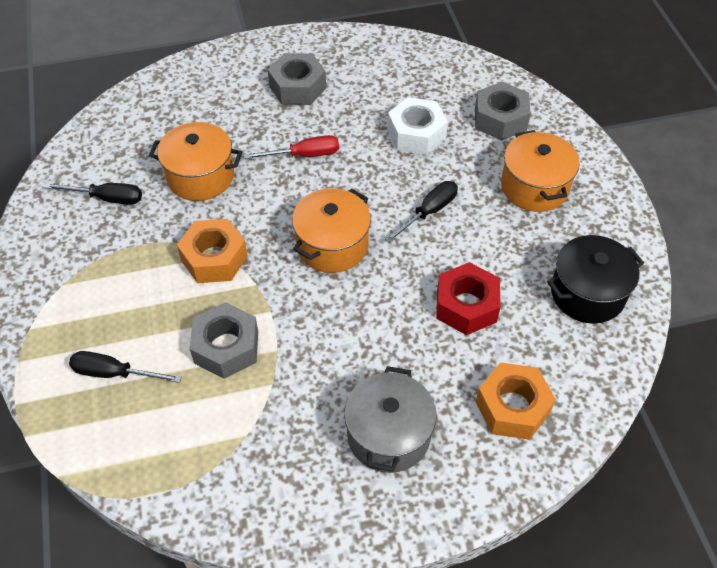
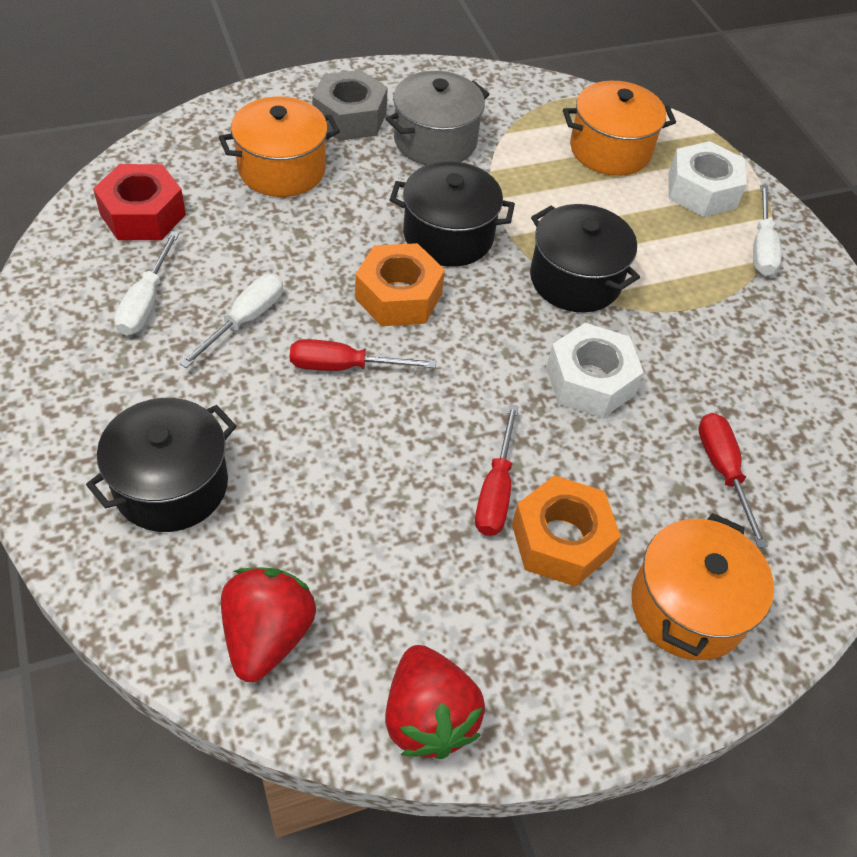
black pot: 1 -> 3
black screwdriver: 3 -> 0
grey nut: 3 -> 1
red screwdriver: 1 -> 3
red strawberry: 0 -> 2
white nut: 1 -> 2
white screwdriver: 0 -> 3

